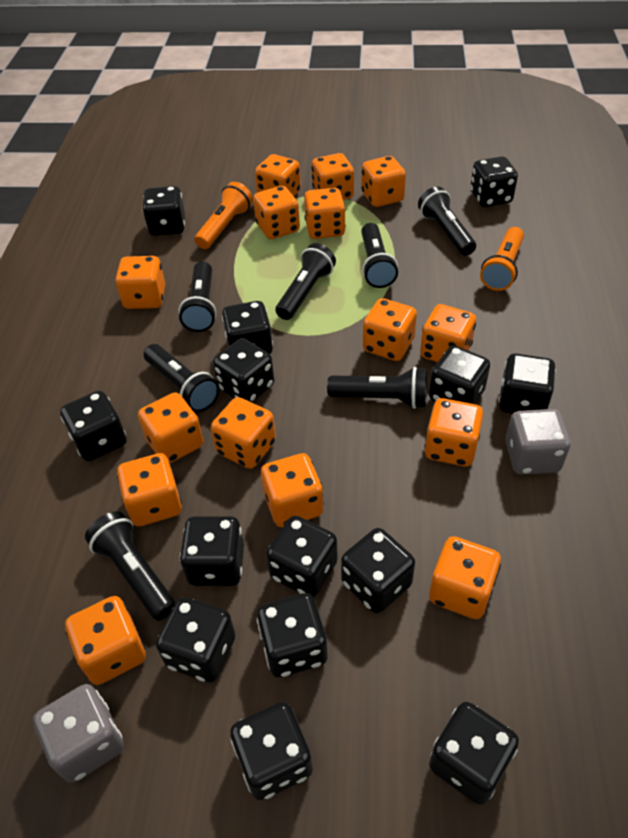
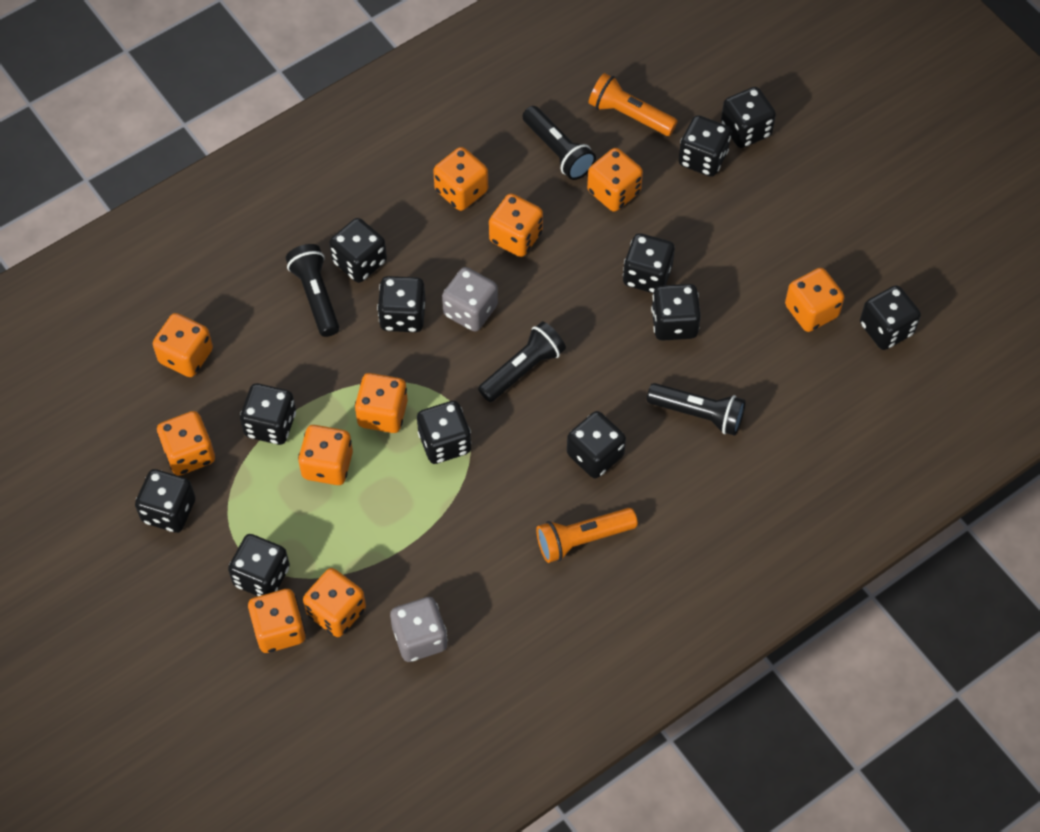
black dice: 14 -> 12
black flashlight: 7 -> 4
orange dice: 15 -> 10

